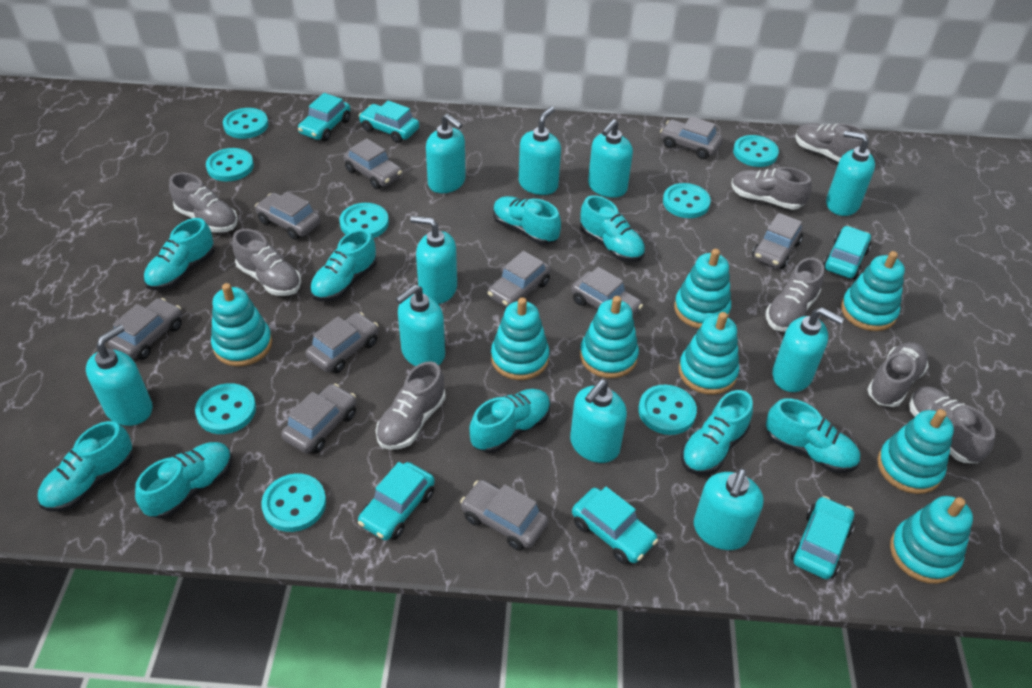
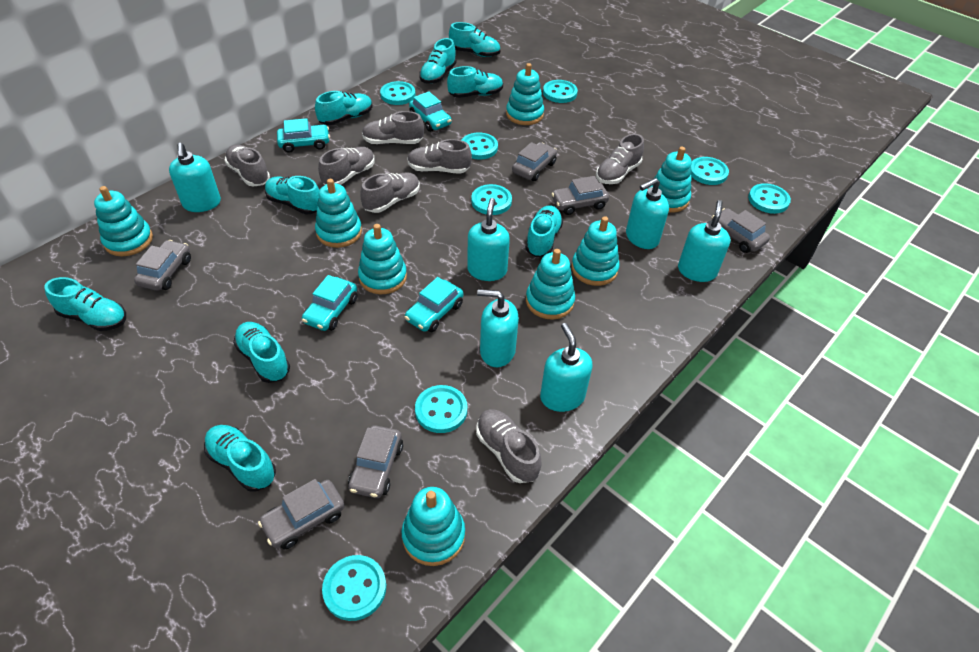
grey car: 10 -> 6
grey shoe: 8 -> 7
turquoise car: 6 -> 4
turquoise soap dispenser: 10 -> 6

